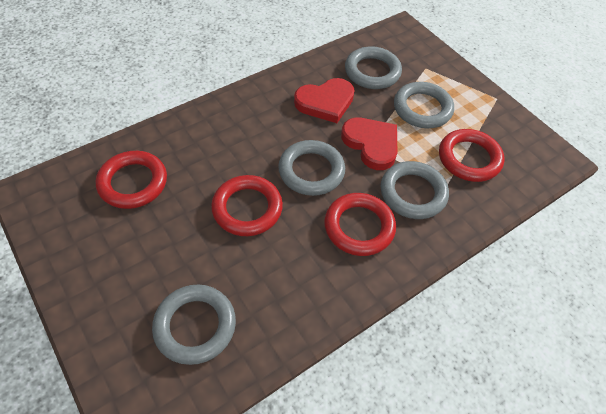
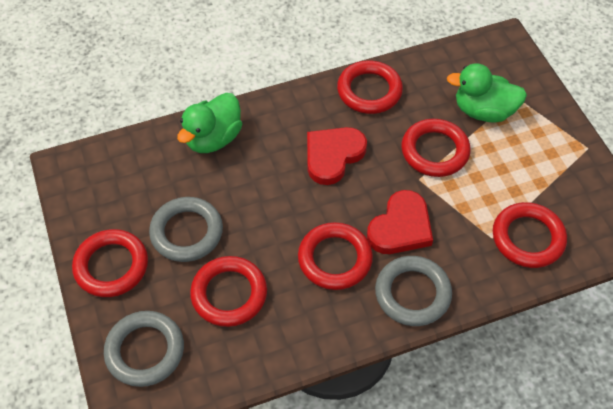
green duck: 0 -> 2
grey ring: 5 -> 3
red ring: 4 -> 6

